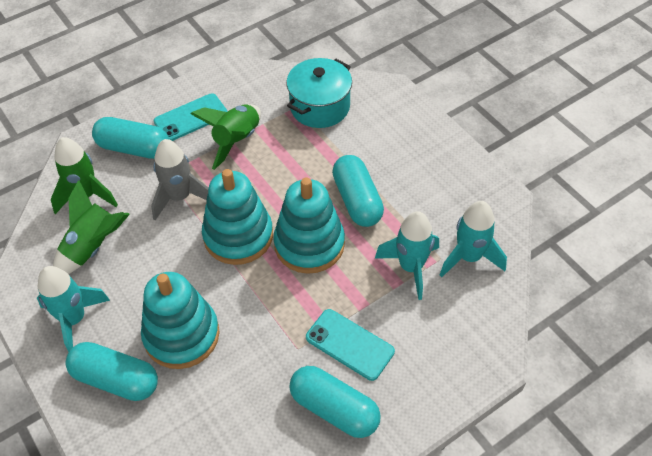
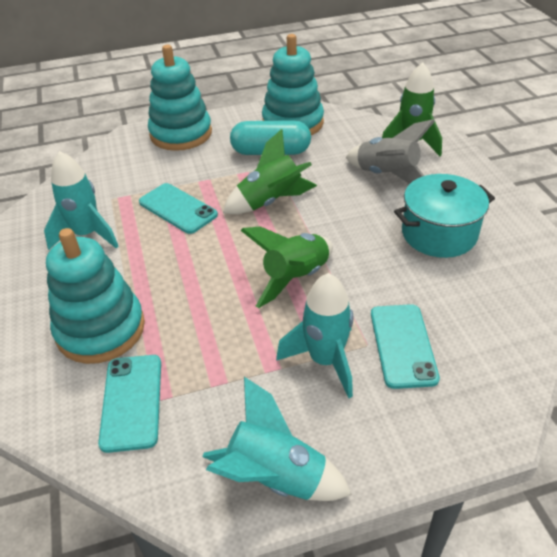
turquoise capsule: 4 -> 1
turquoise phone: 2 -> 3

